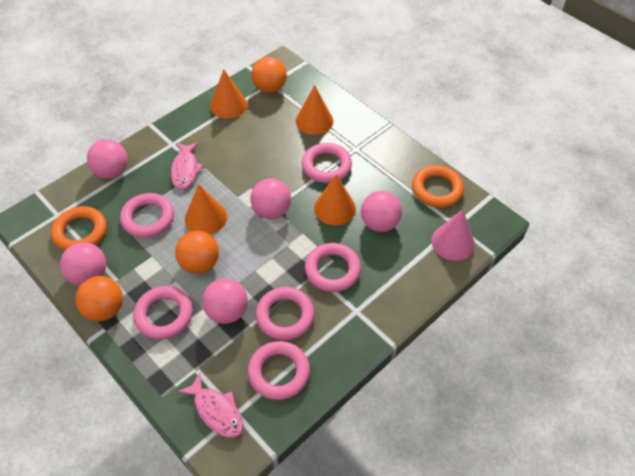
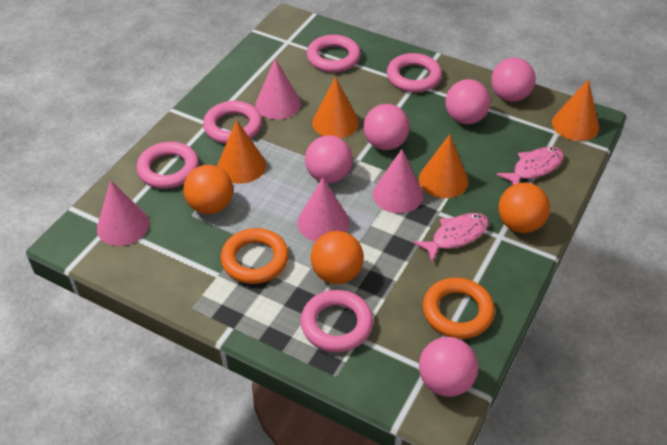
pink cone: 1 -> 4
pink ring: 6 -> 5

